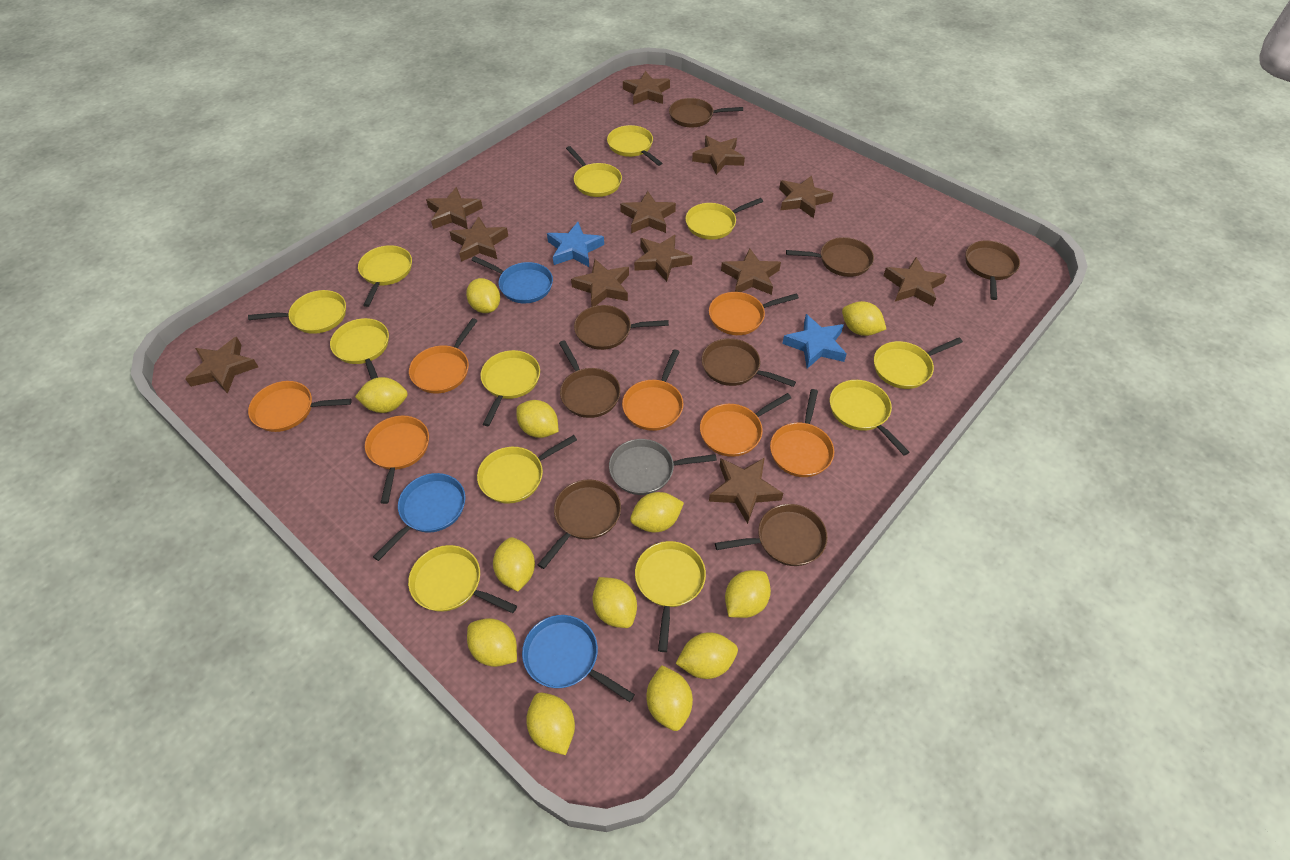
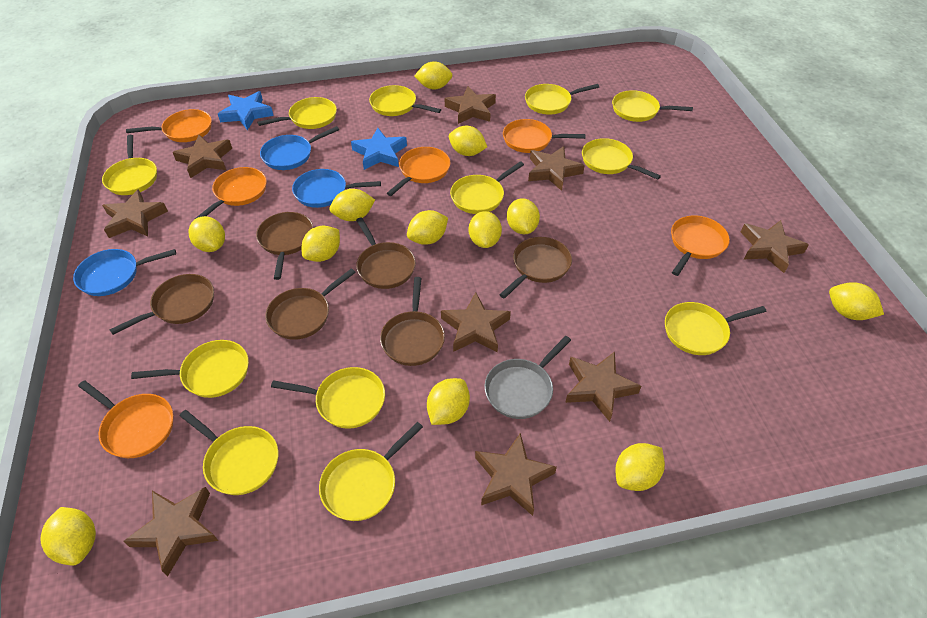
brown pan: 8 -> 6
brown star: 12 -> 9
orange pan: 7 -> 6

